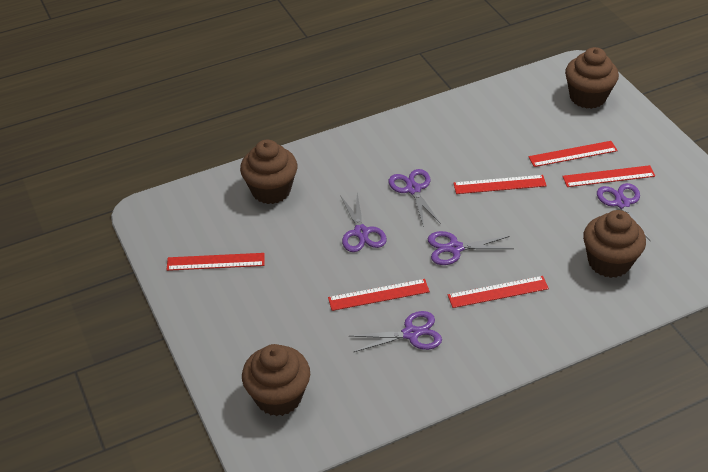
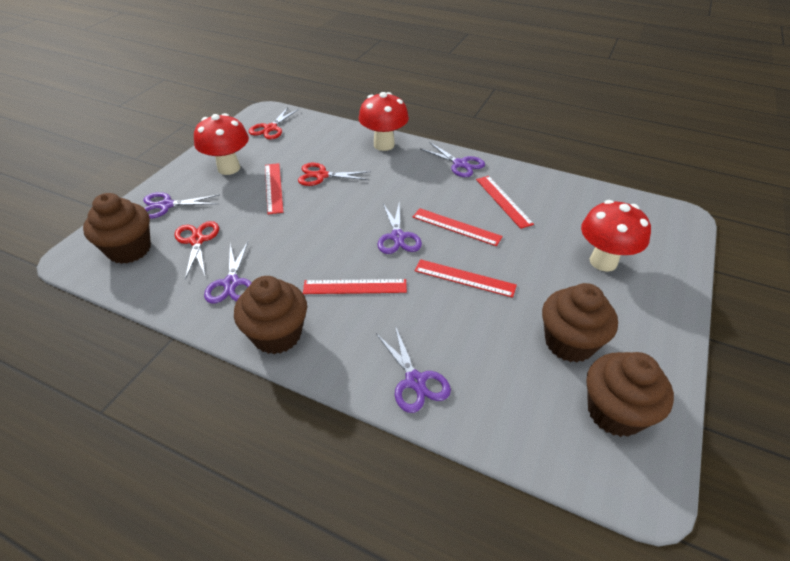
red mushroom: 0 -> 3
red ruler: 6 -> 5
red scissors: 0 -> 3

